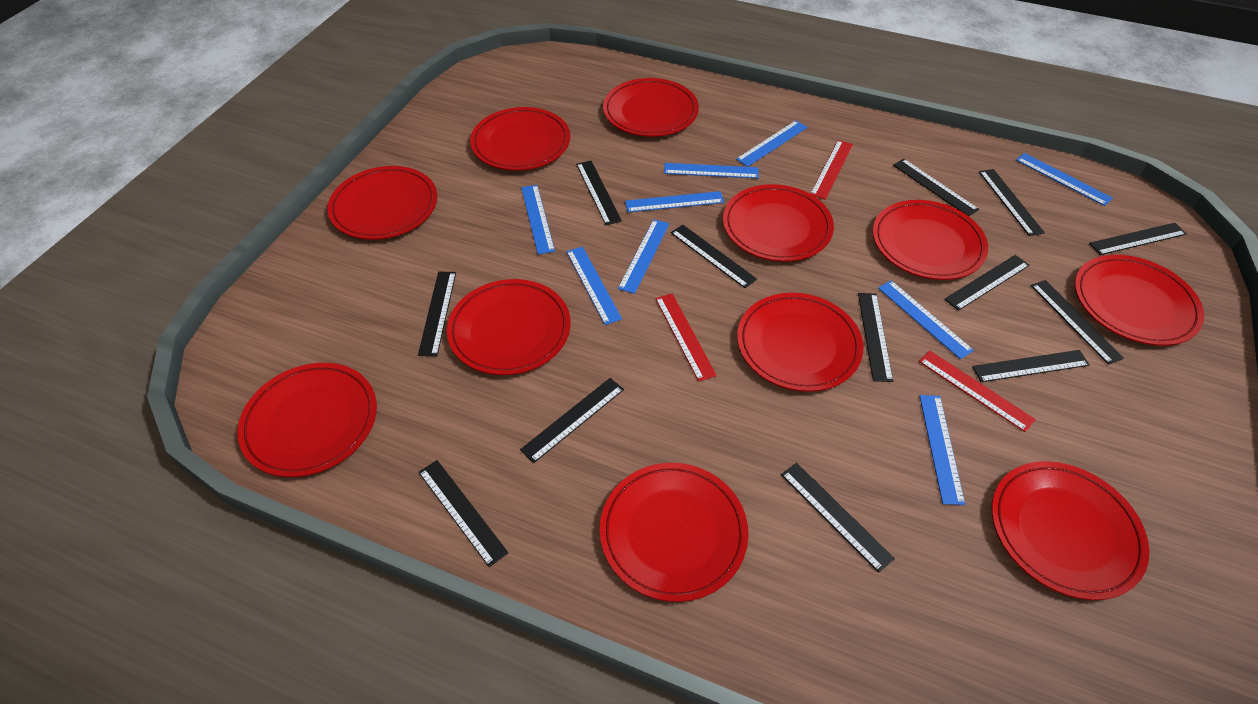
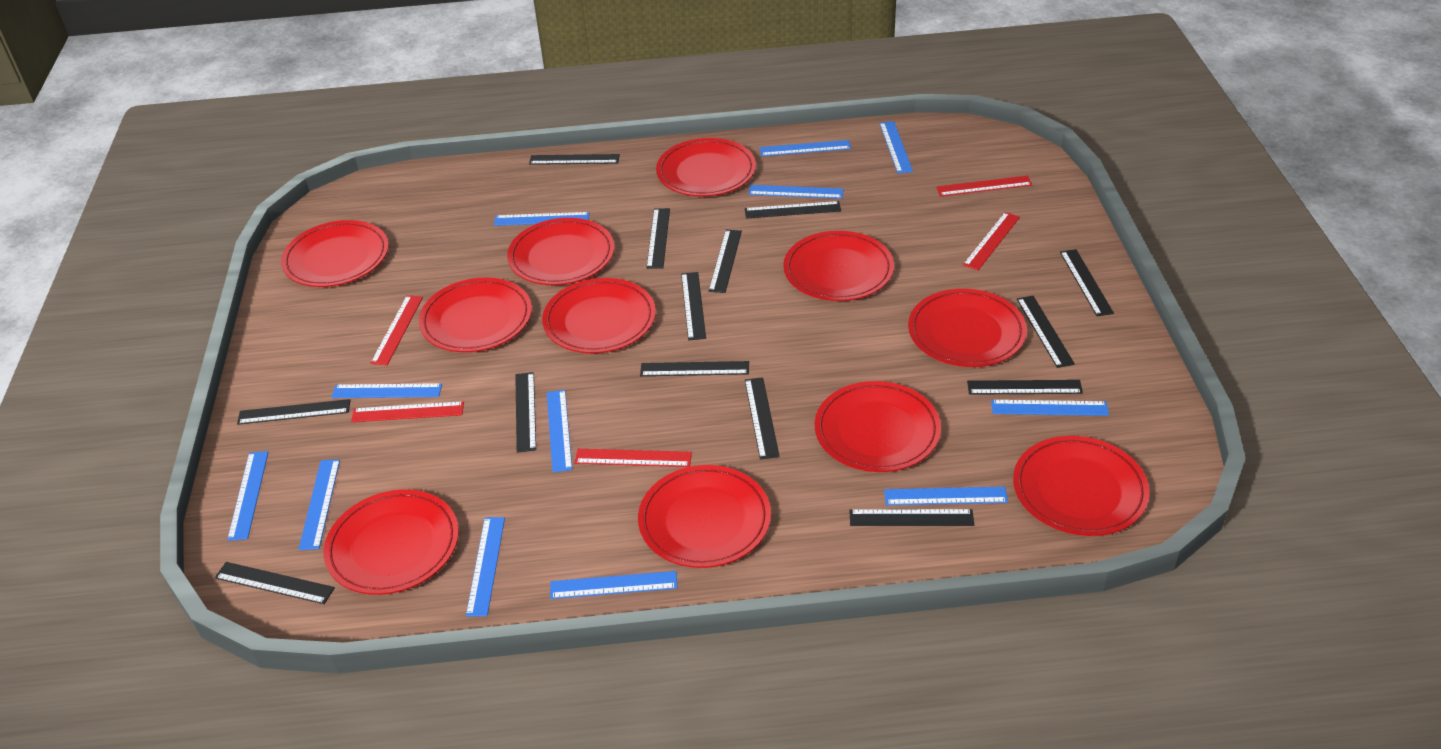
black ruler: 13 -> 14
blue ruler: 9 -> 12
red ruler: 3 -> 5

